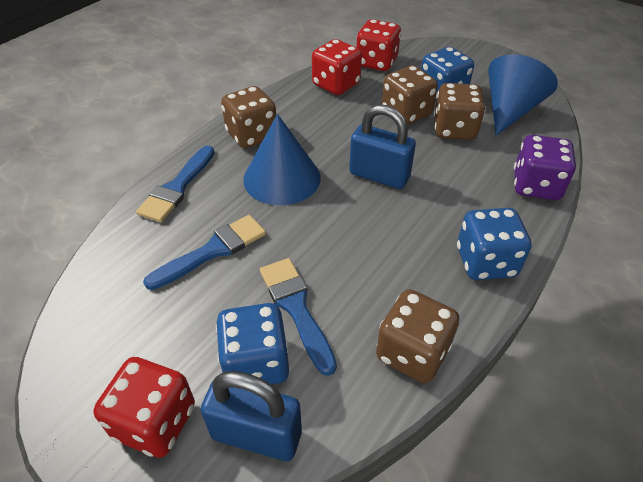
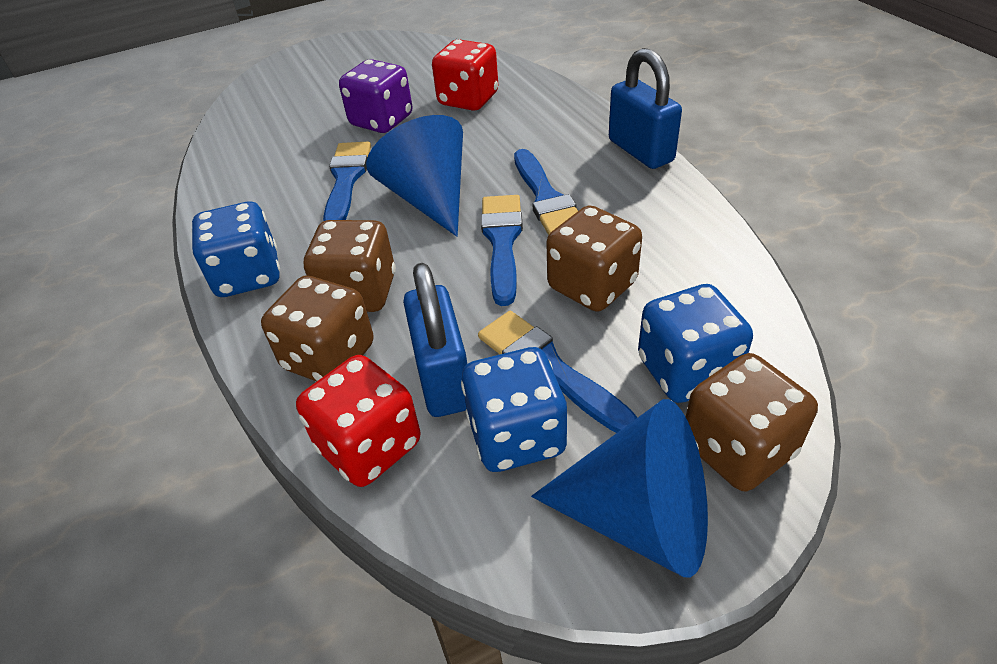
blue brush: 3 -> 4
red dice: 3 -> 2

